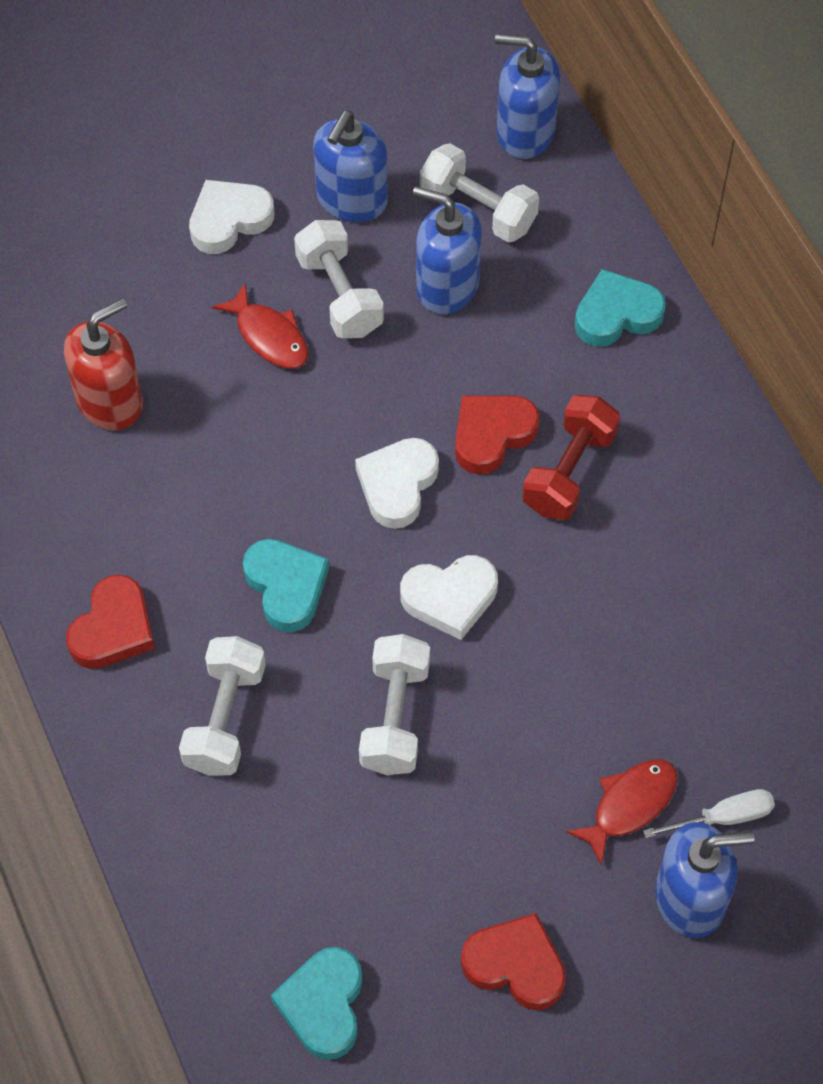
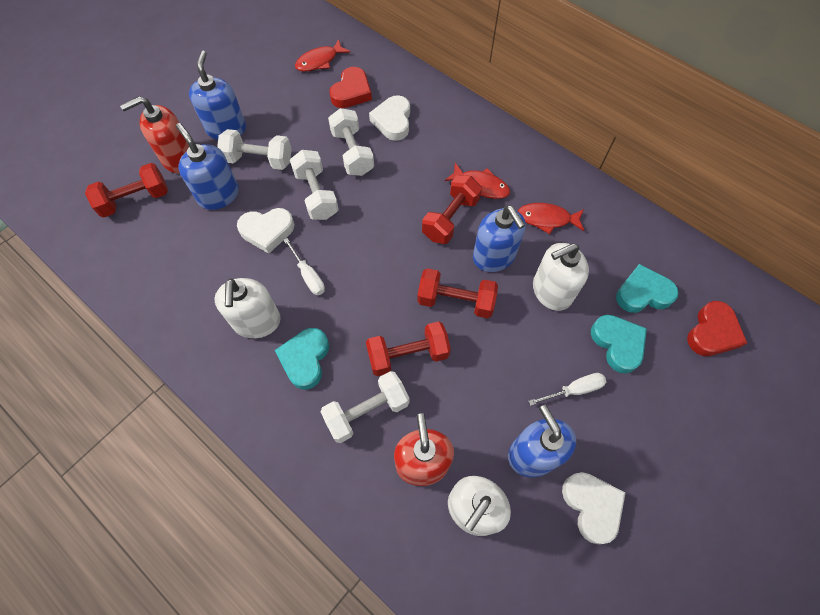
red dumbbell: 1 -> 4
red fish: 2 -> 3
red heart: 3 -> 2
red soap dispenser: 1 -> 2
white screwdriver: 1 -> 2
white soap dispenser: 0 -> 3

